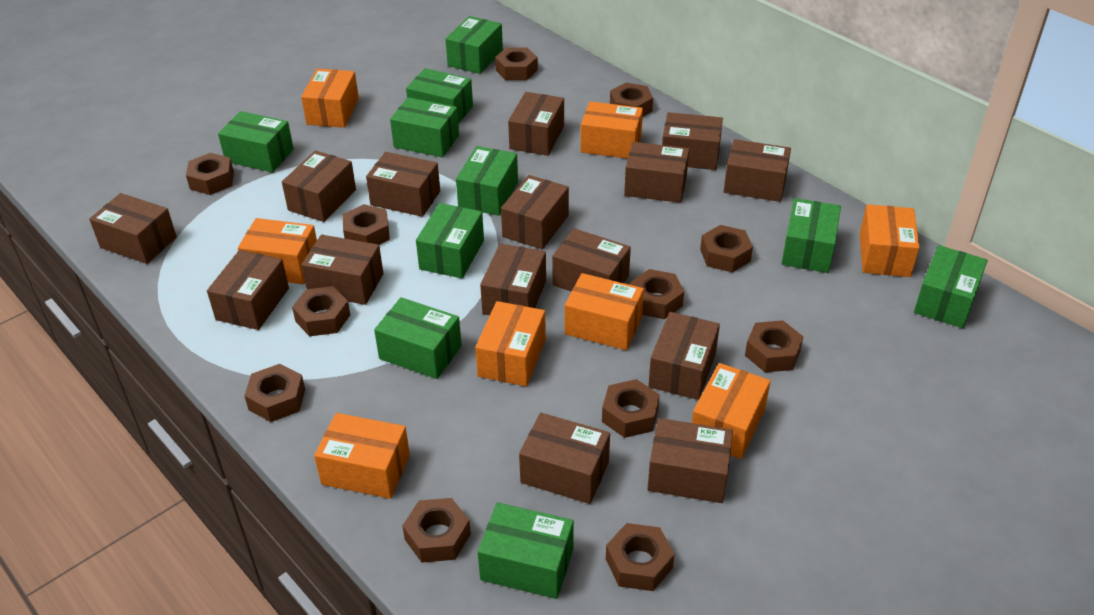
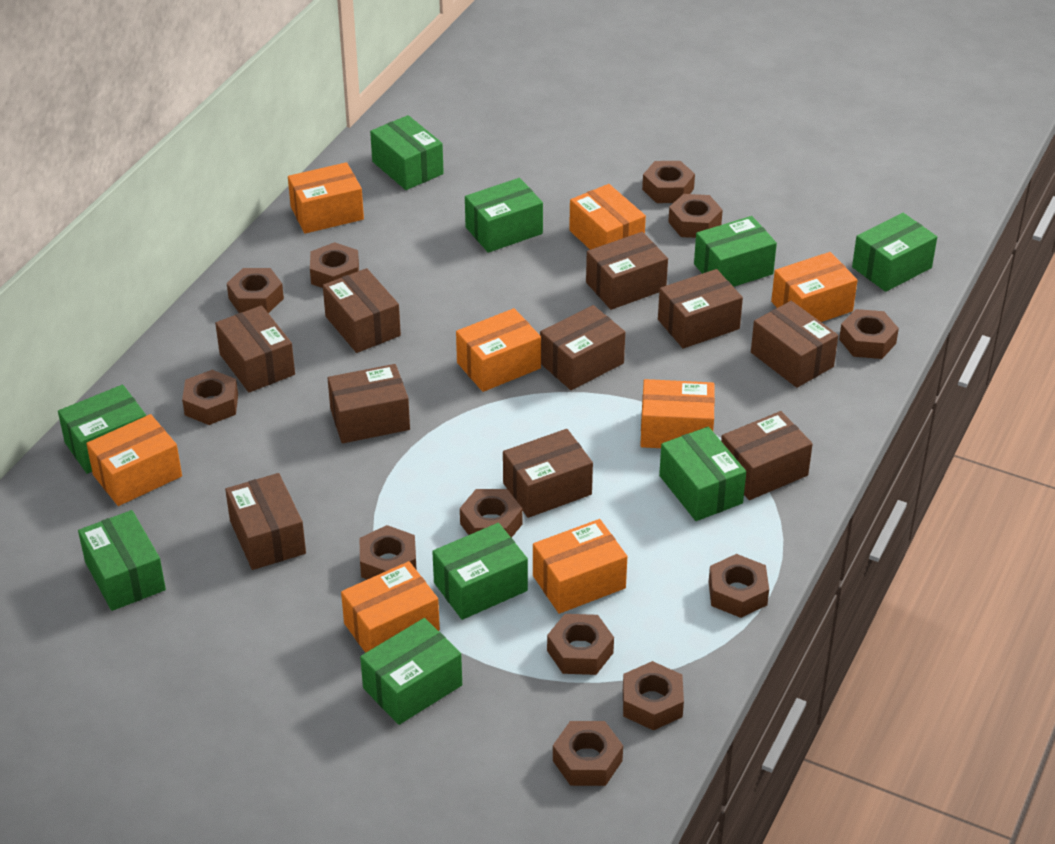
brown box: 15 -> 10
green box: 10 -> 9

